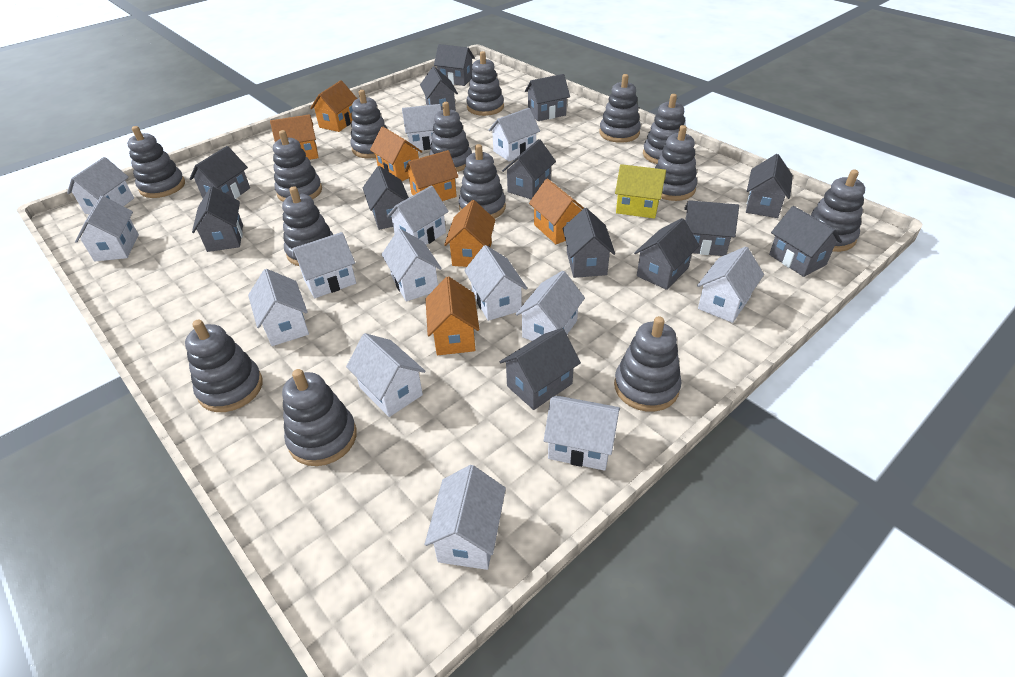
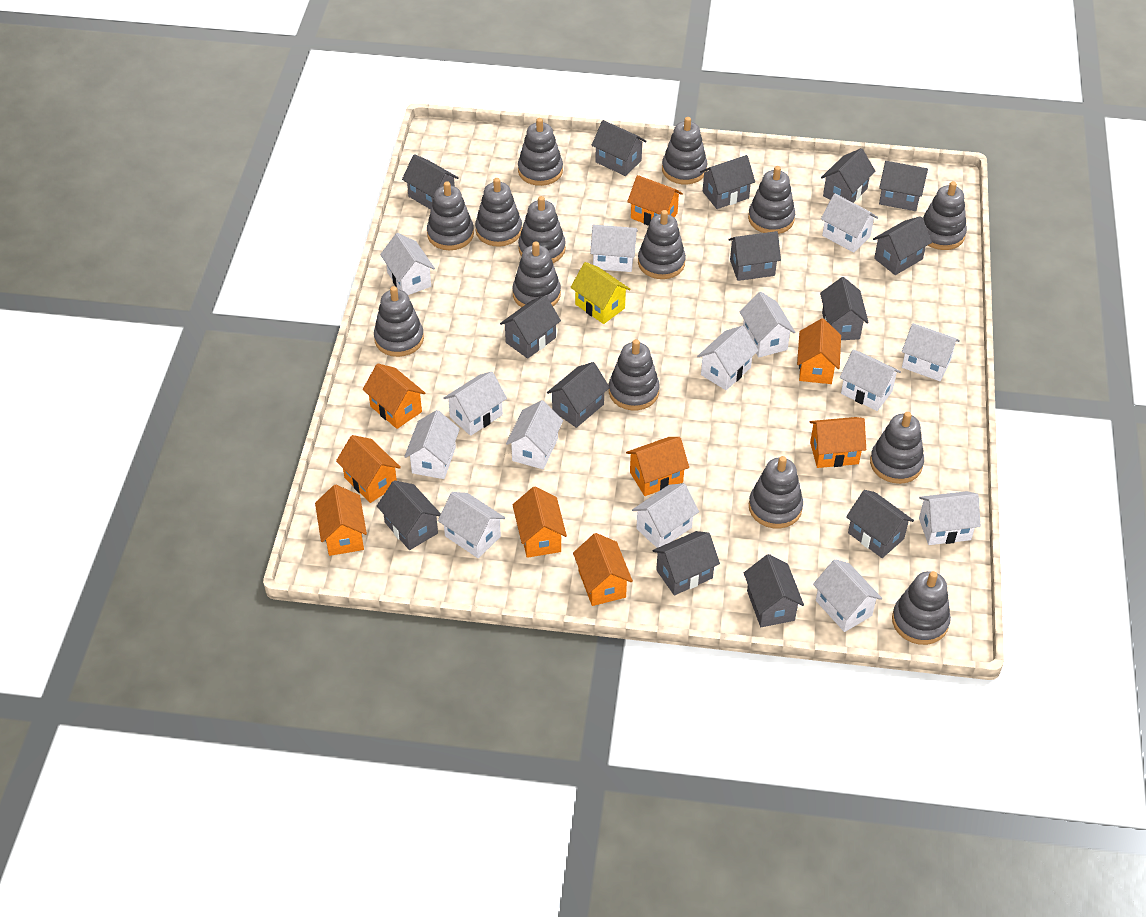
grey house: 13 -> 14
orange house: 7 -> 9

